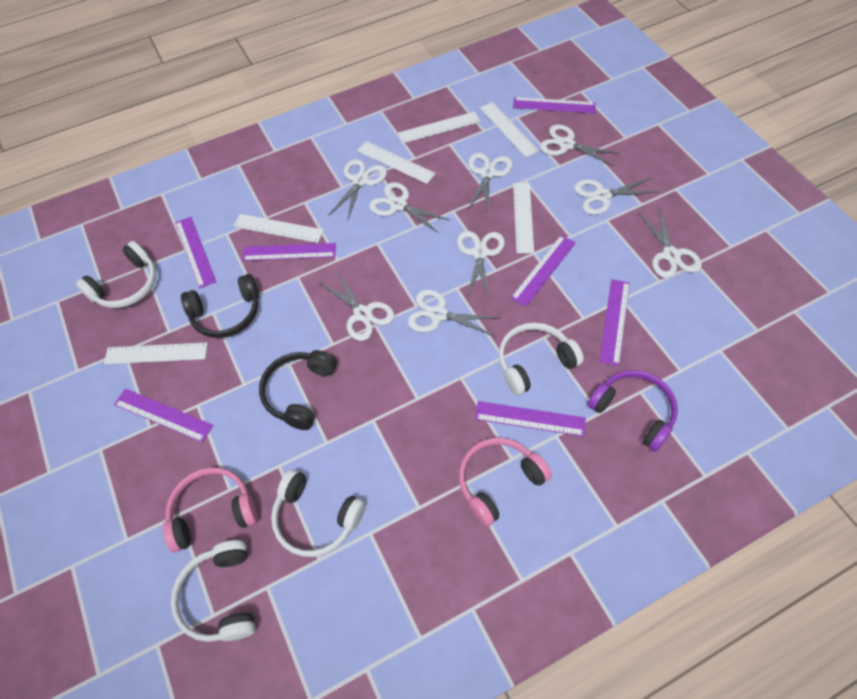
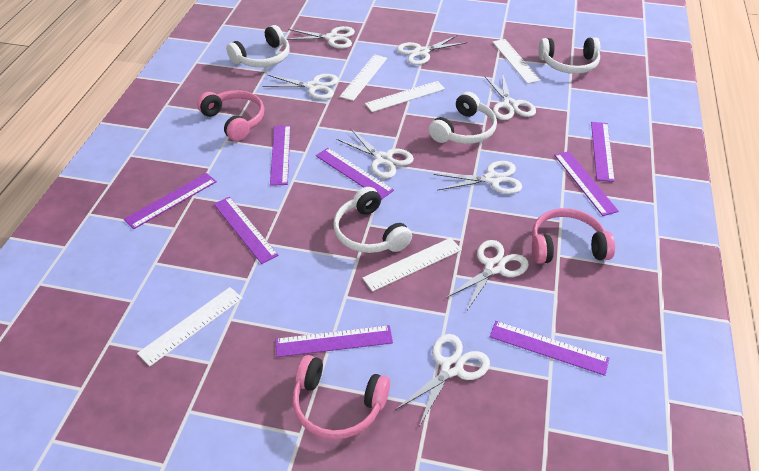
black headphones: 2 -> 0
pink headphones: 2 -> 3
purple headphones: 1 -> 0
purple ruler: 7 -> 8
white ruler: 6 -> 5
white scissors: 9 -> 8

